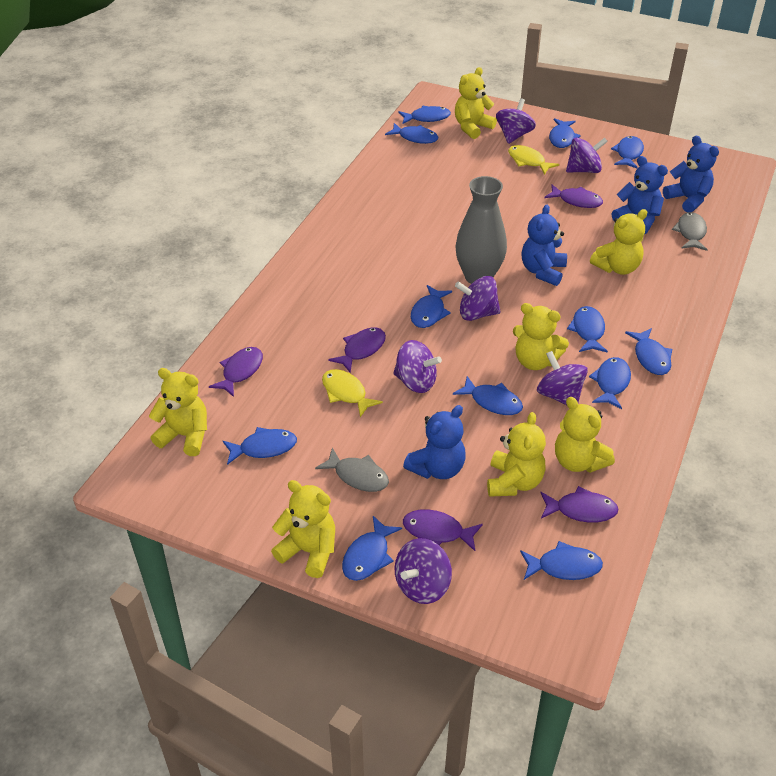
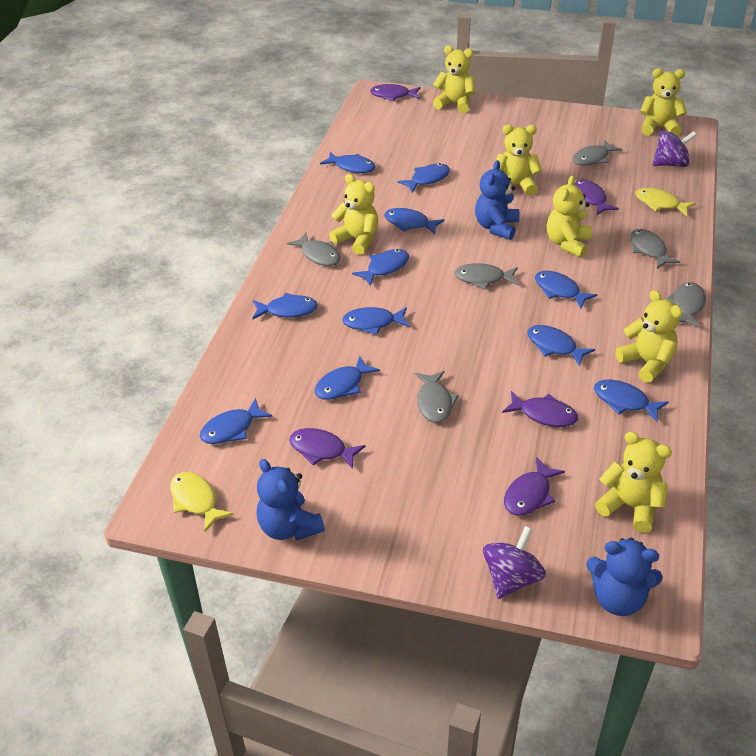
blue fish: 12 -> 11
blue teddy bear: 4 -> 3
grey fish: 2 -> 6
grey vase: 1 -> 0
purple spinning top: 6 -> 2

